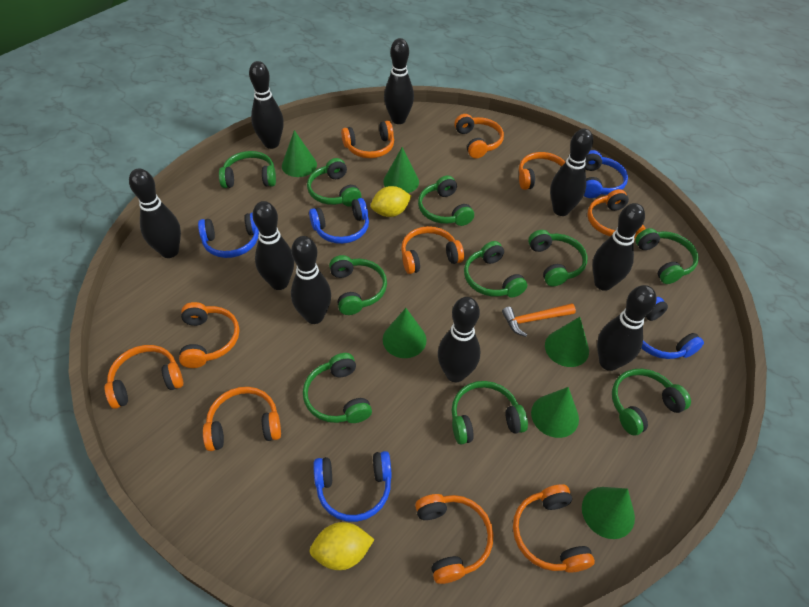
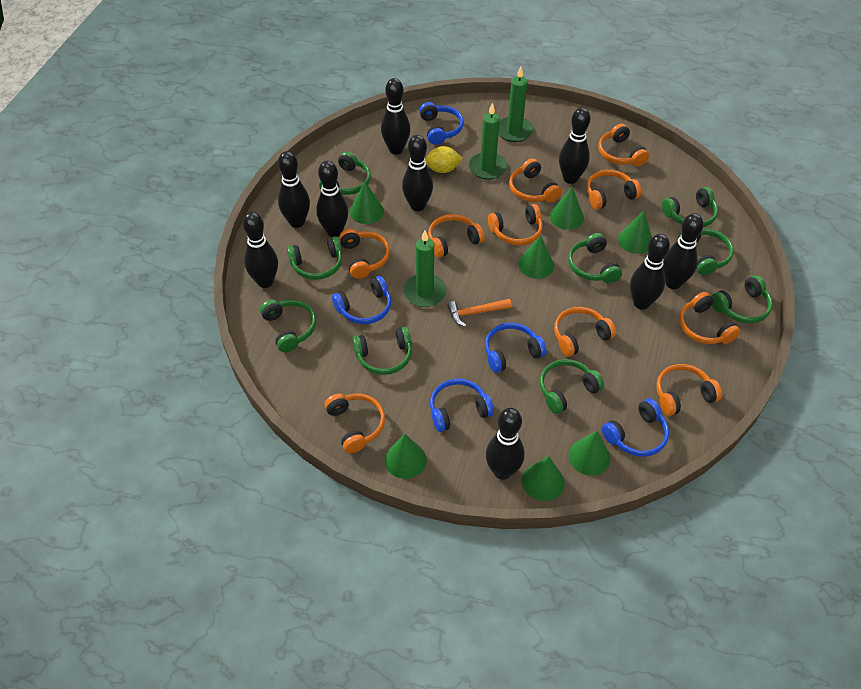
green candle: 0 -> 3
green cone: 6 -> 7
green headphones: 10 -> 9
yellow lemon: 2 -> 1

